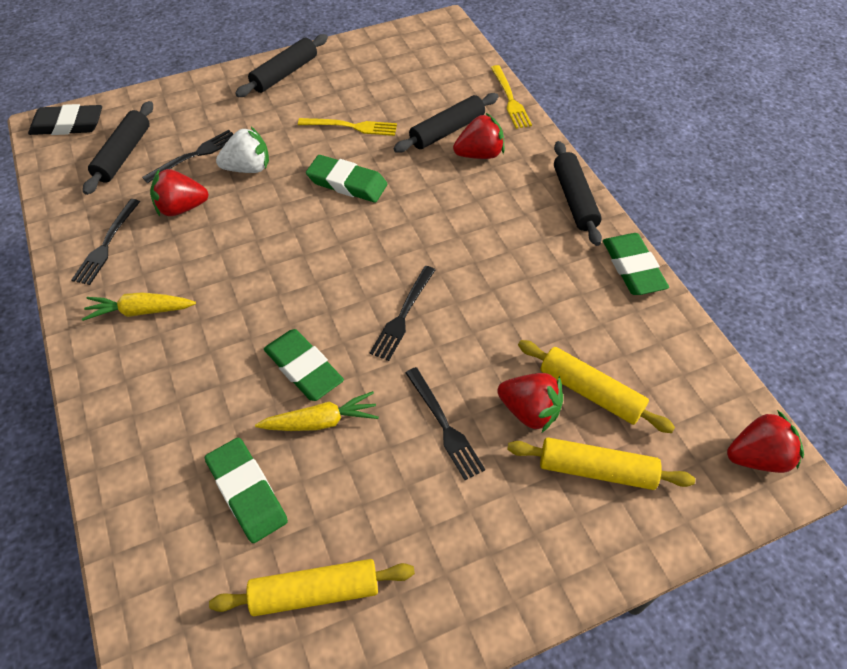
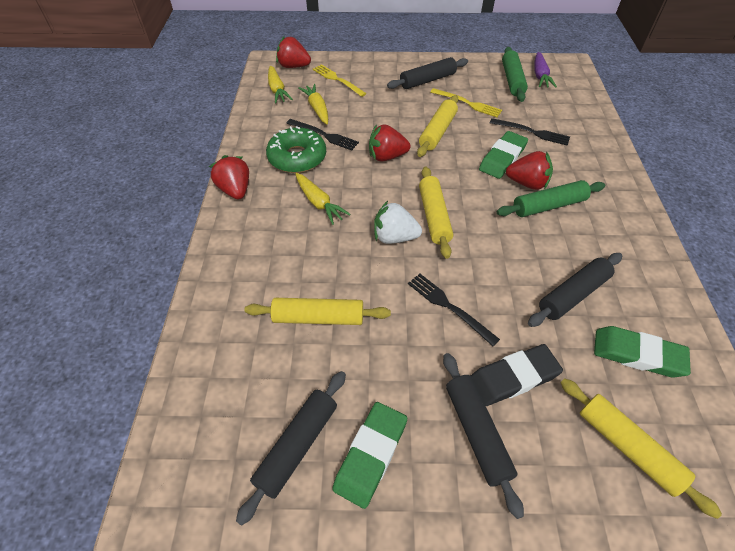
black fork: 4 -> 3
green donut: 0 -> 1
green eraser: 4 -> 3
green rolling pin: 0 -> 2
purple carrot: 0 -> 1
yellow carrot: 2 -> 3
yellow rolling pin: 3 -> 4

